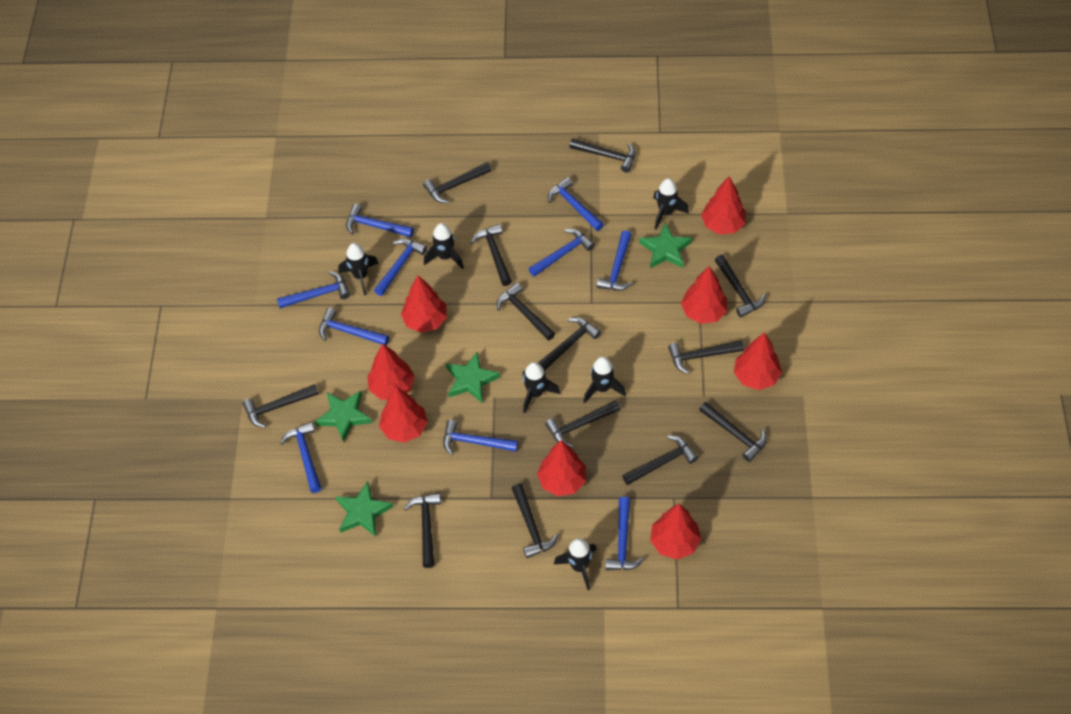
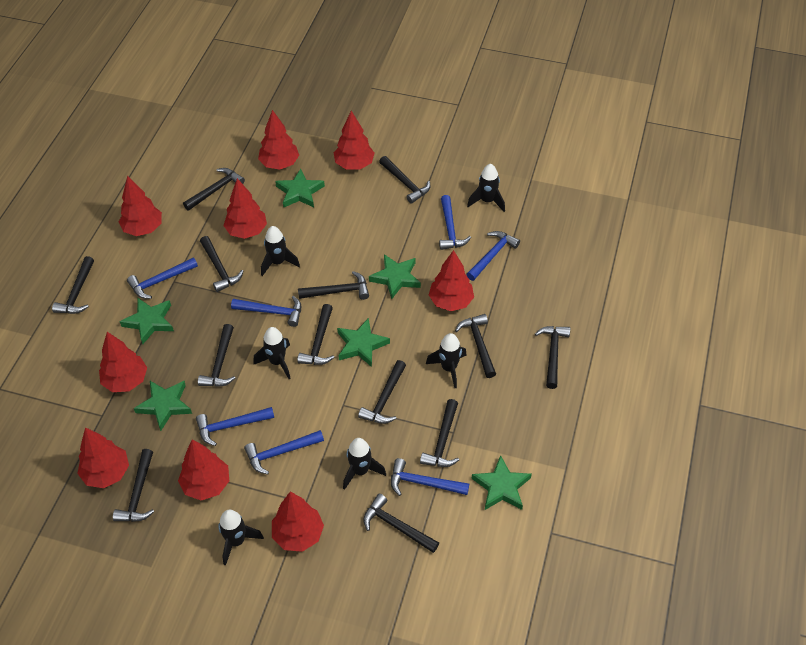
blue hammer: 10 -> 7
green star: 4 -> 6
red tree: 8 -> 9

